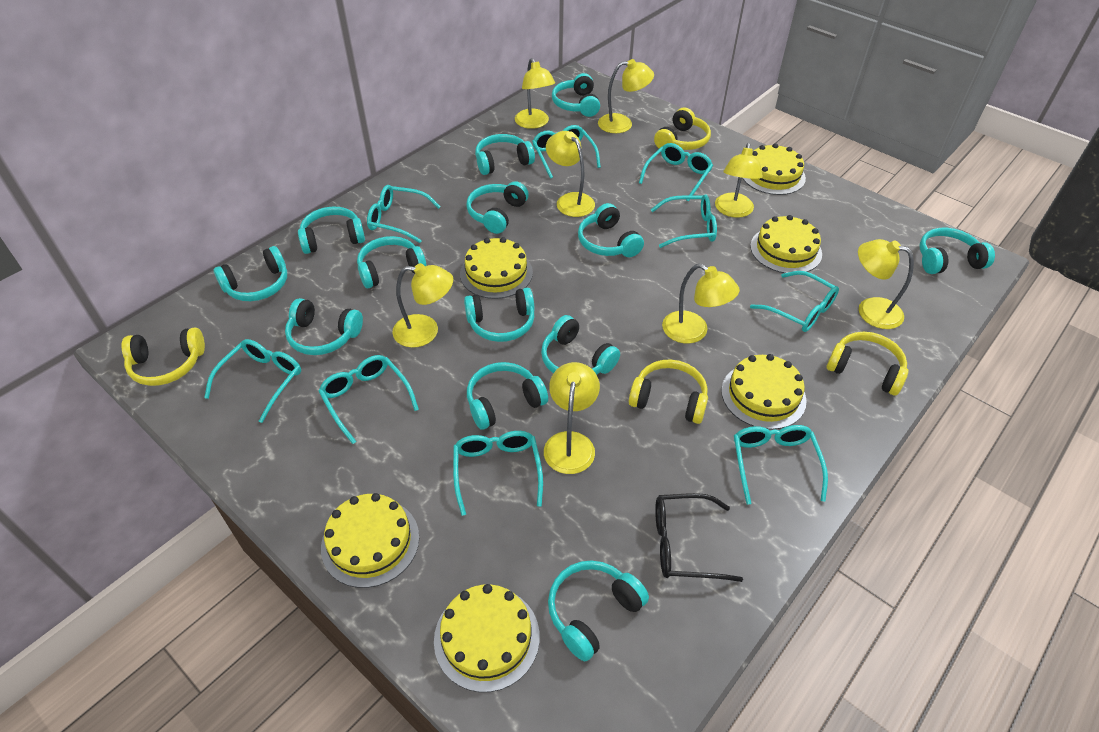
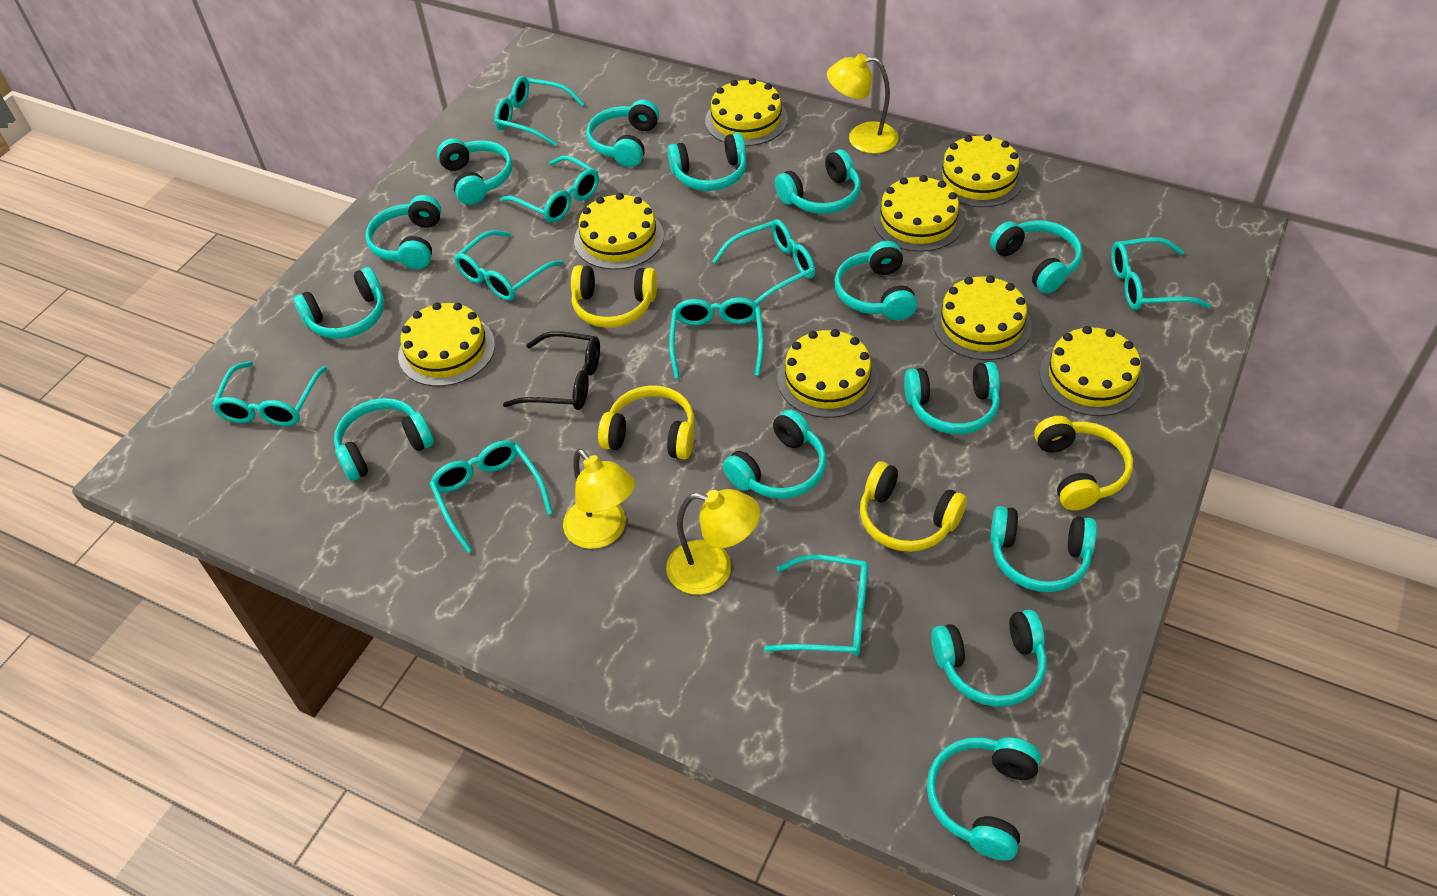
turquoise headphones: 13 -> 14
yellow cake: 6 -> 8
yellow lamp: 8 -> 3

